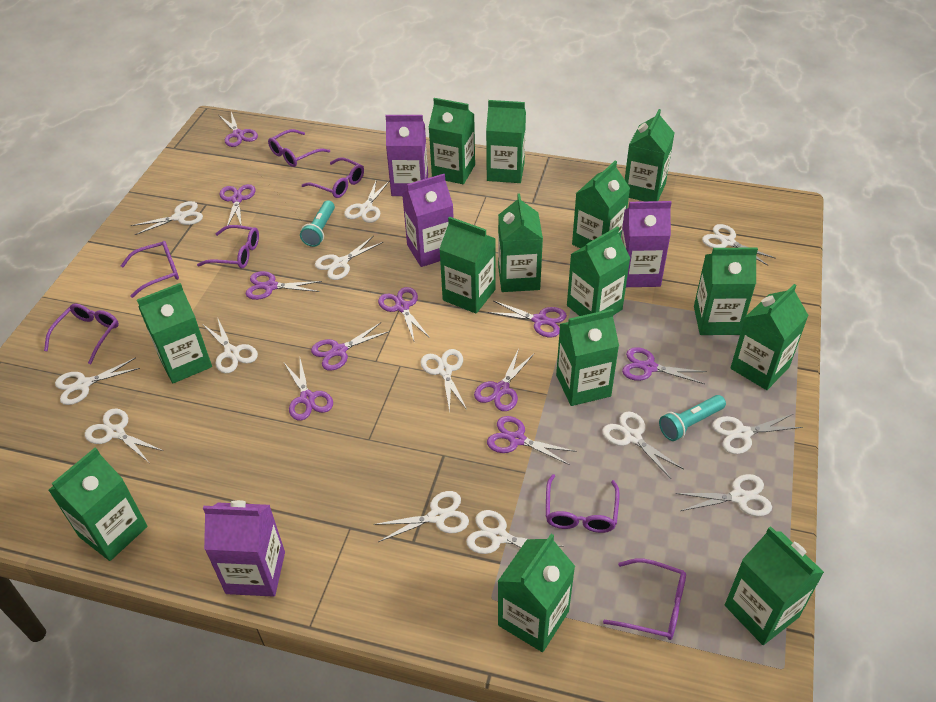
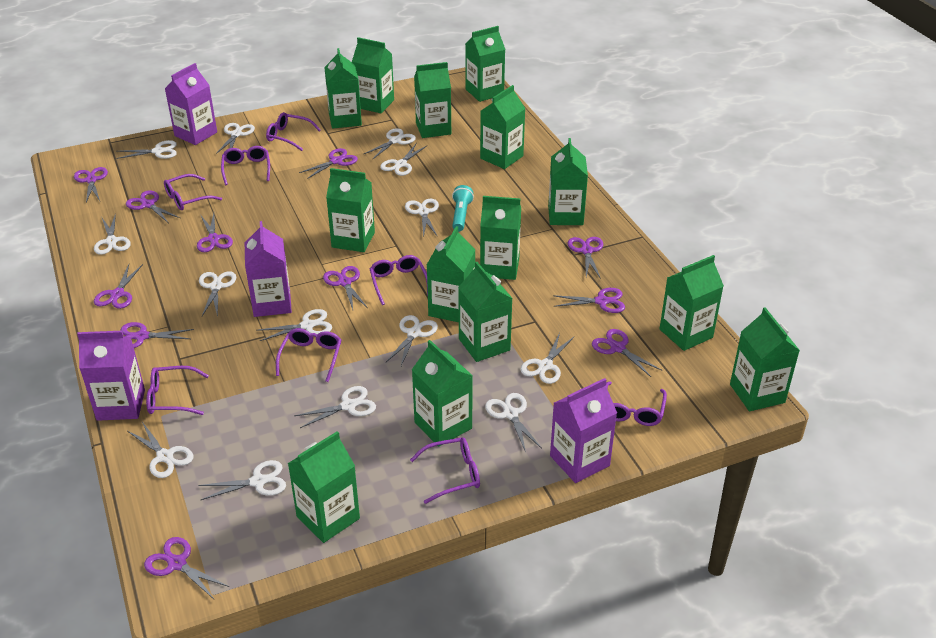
purple glasses: 7 -> 8
purple scissors: 10 -> 11
turquoise flashlight: 2 -> 1
white scissors: 13 -> 14

